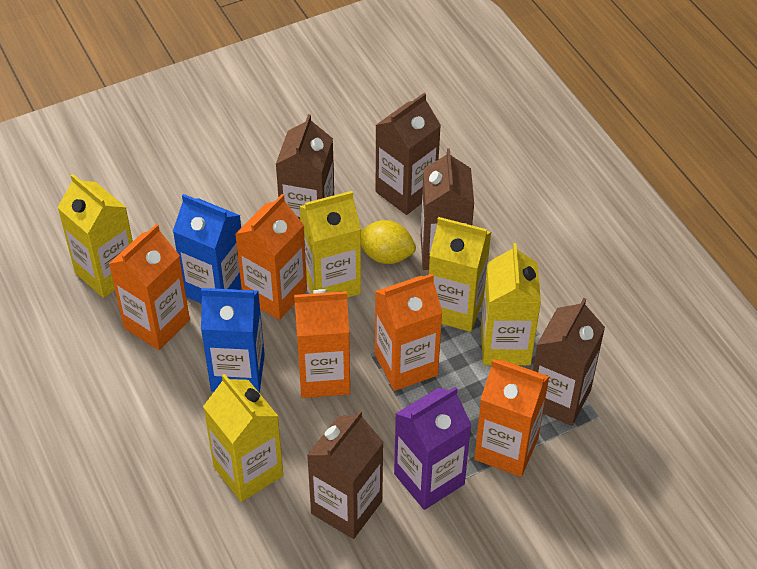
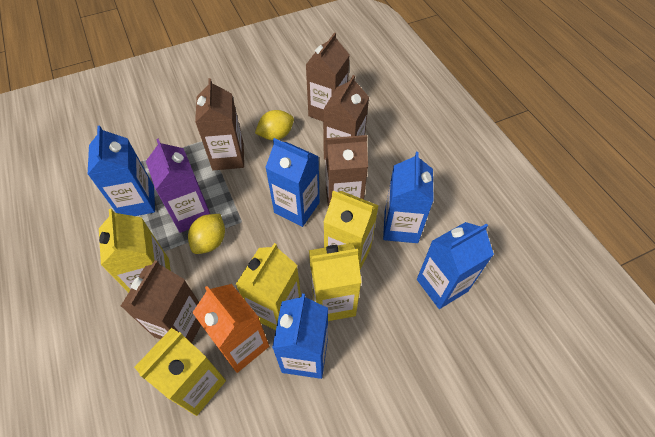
blue carton: 2 -> 5
orange carton: 5 -> 1
yellow lemon: 1 -> 2

